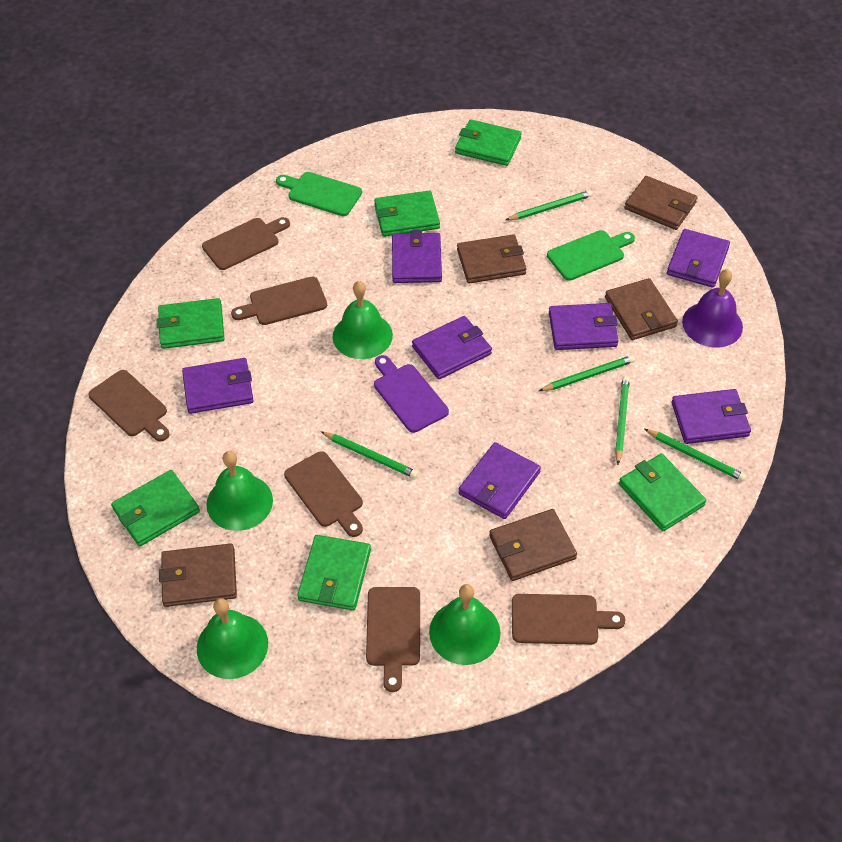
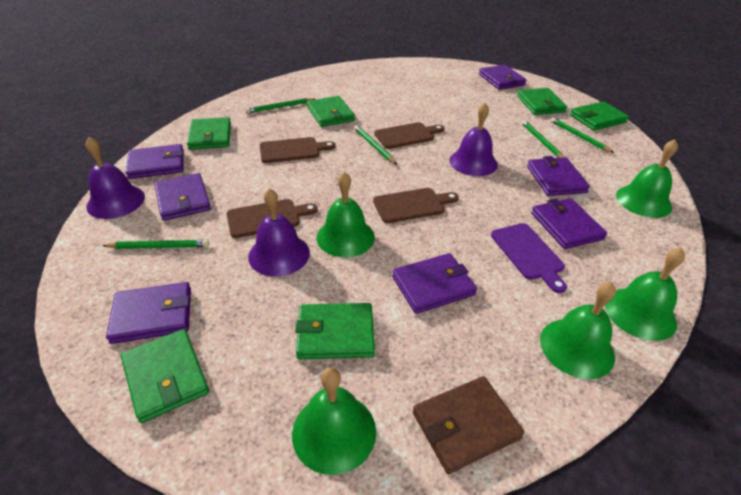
brown cutting board: 6 -> 4
brown wallet: 5 -> 1
green bell: 4 -> 5
green cutting board: 2 -> 0
purple bell: 1 -> 3

